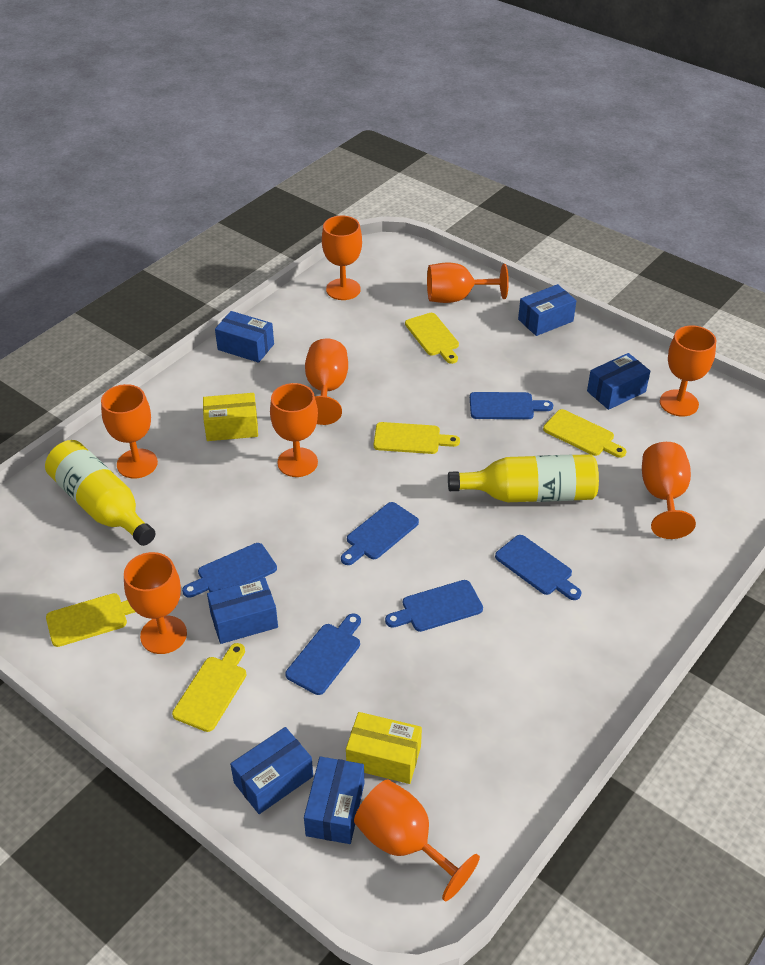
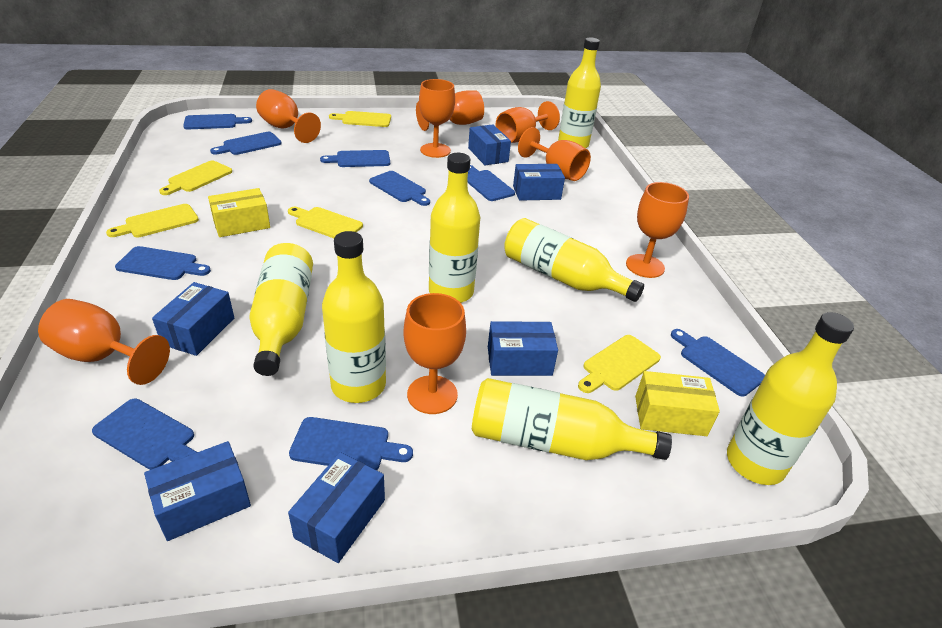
blue cutting board: 6 -> 9
orange goblet: 9 -> 8
yellow bottle: 2 -> 7

